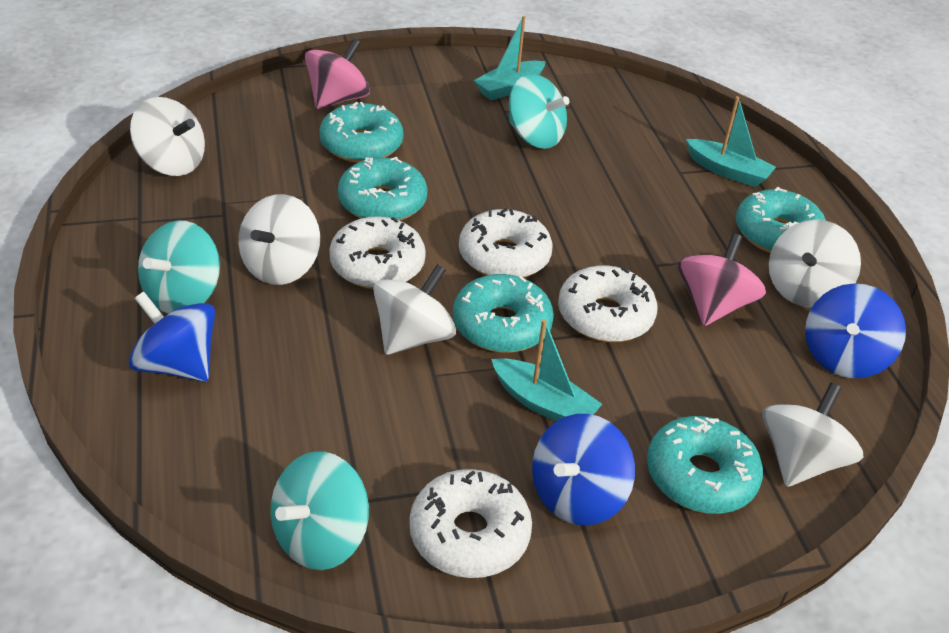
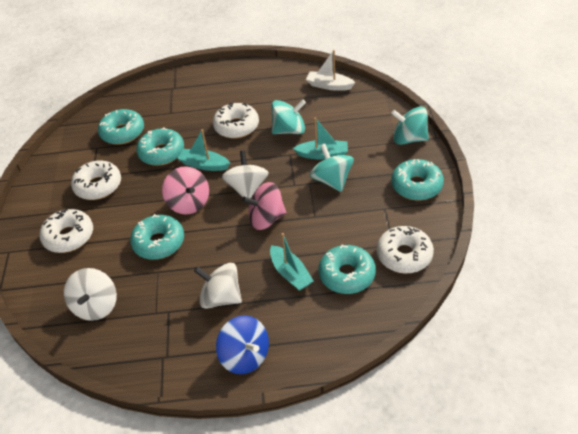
blue spinning top: 3 -> 1
white boat: 0 -> 1
white spinning top: 5 -> 3

